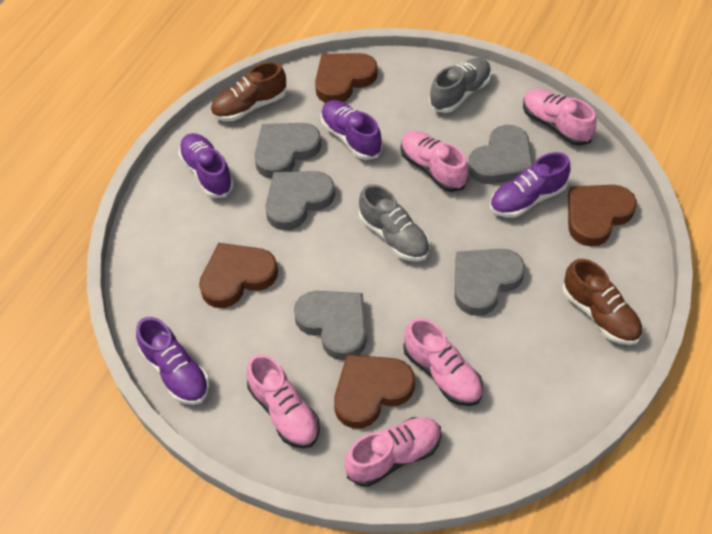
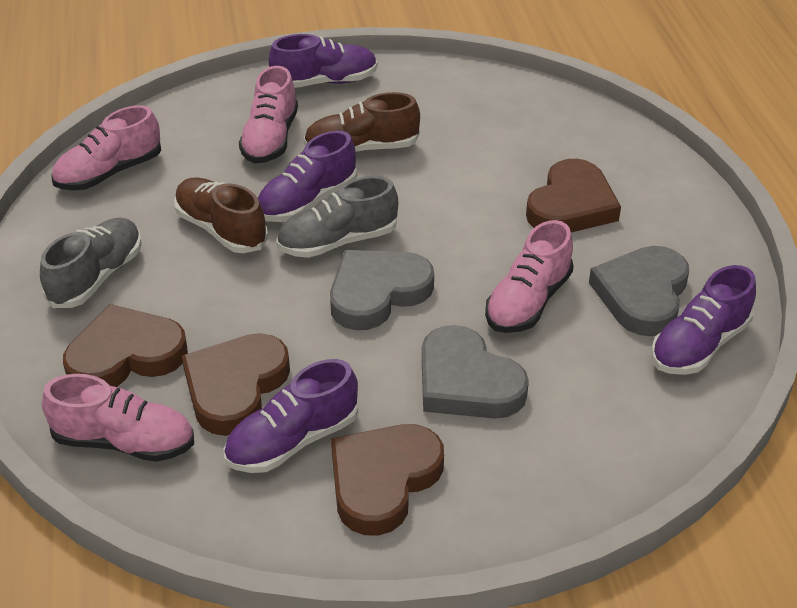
grey heart: 5 -> 3
pink shoe: 5 -> 4

